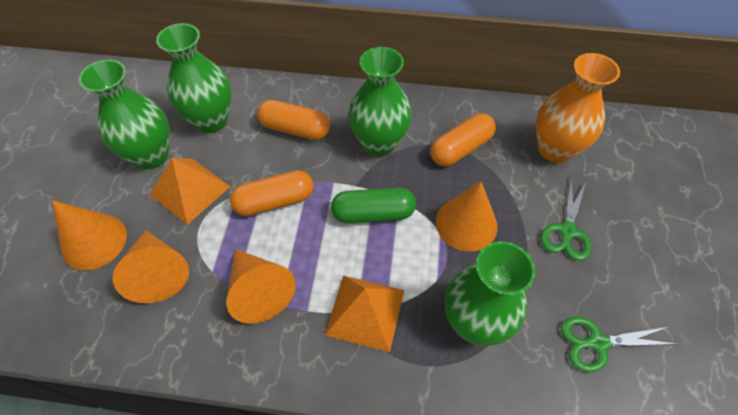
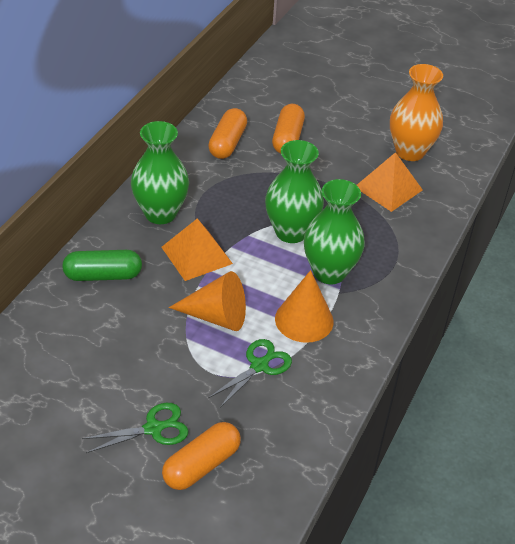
green vase: 4 -> 3
orange cone: 4 -> 2

